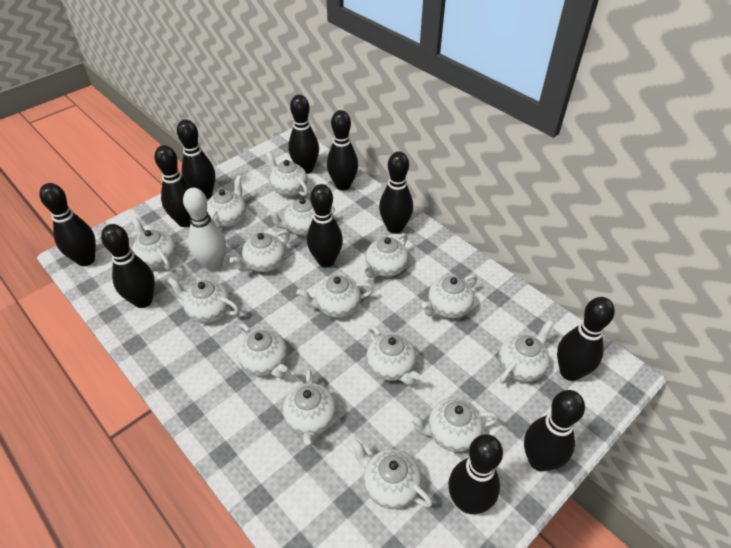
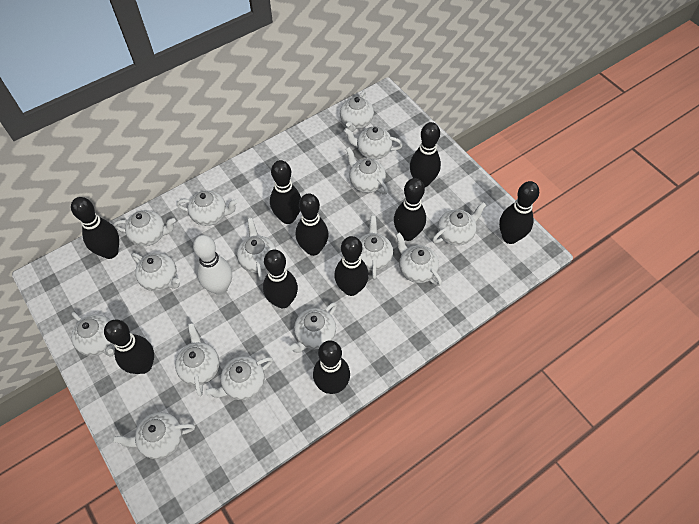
black bowling pin: 11 -> 10

